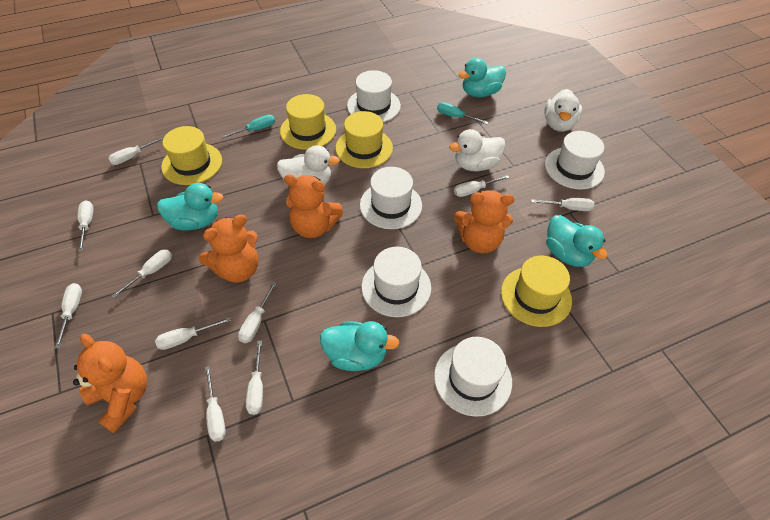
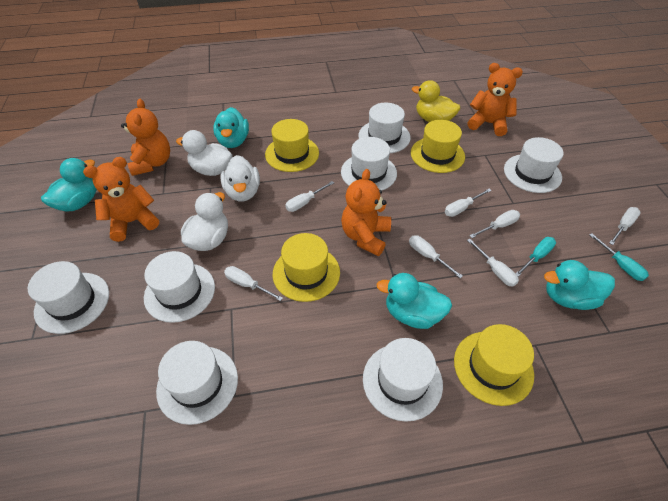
white hat: 5 -> 7
white screwdriver: 10 -> 7
yellow duck: 0 -> 1

